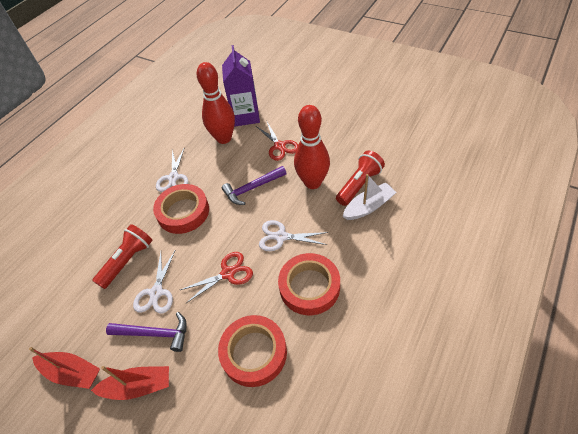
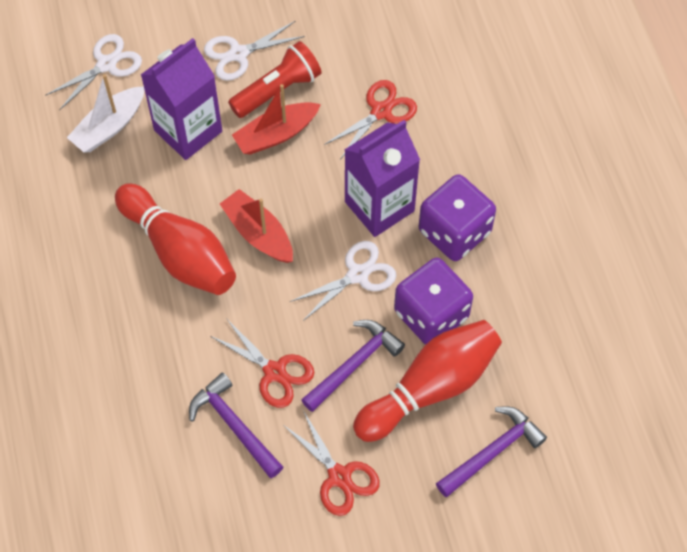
purple carton: 1 -> 2
purple dice: 0 -> 2
purple hammer: 2 -> 3
red flashlight: 2 -> 1
red scissors: 2 -> 3
red tape: 3 -> 0

